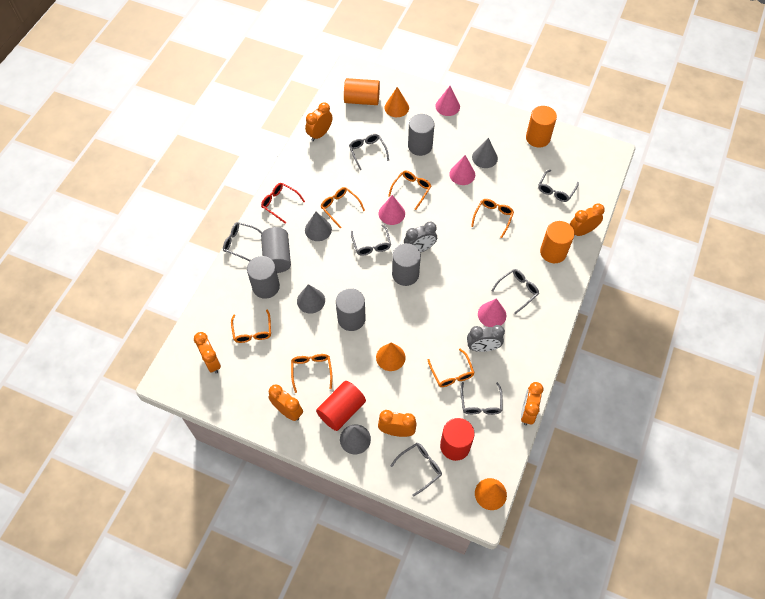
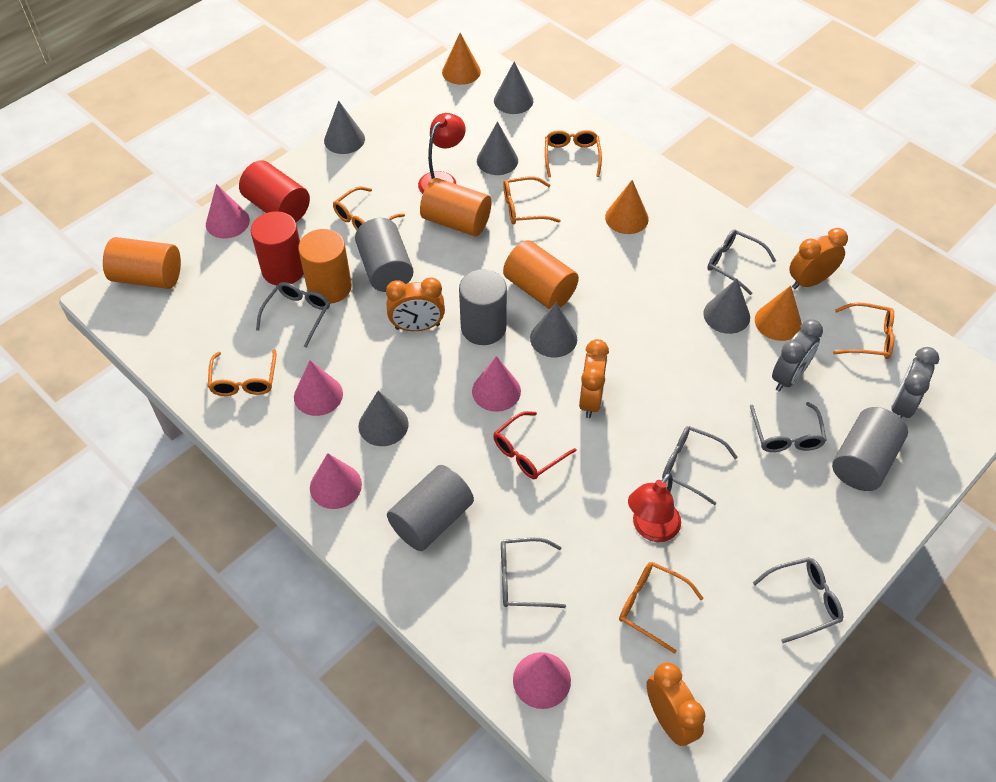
grey cone: 4 -> 6
grey cylinder: 5 -> 4
grey glasses: 7 -> 6
orange clock: 6 -> 4
orange cylinder: 3 -> 4
pink cone: 4 -> 5
red lamp: 0 -> 2

